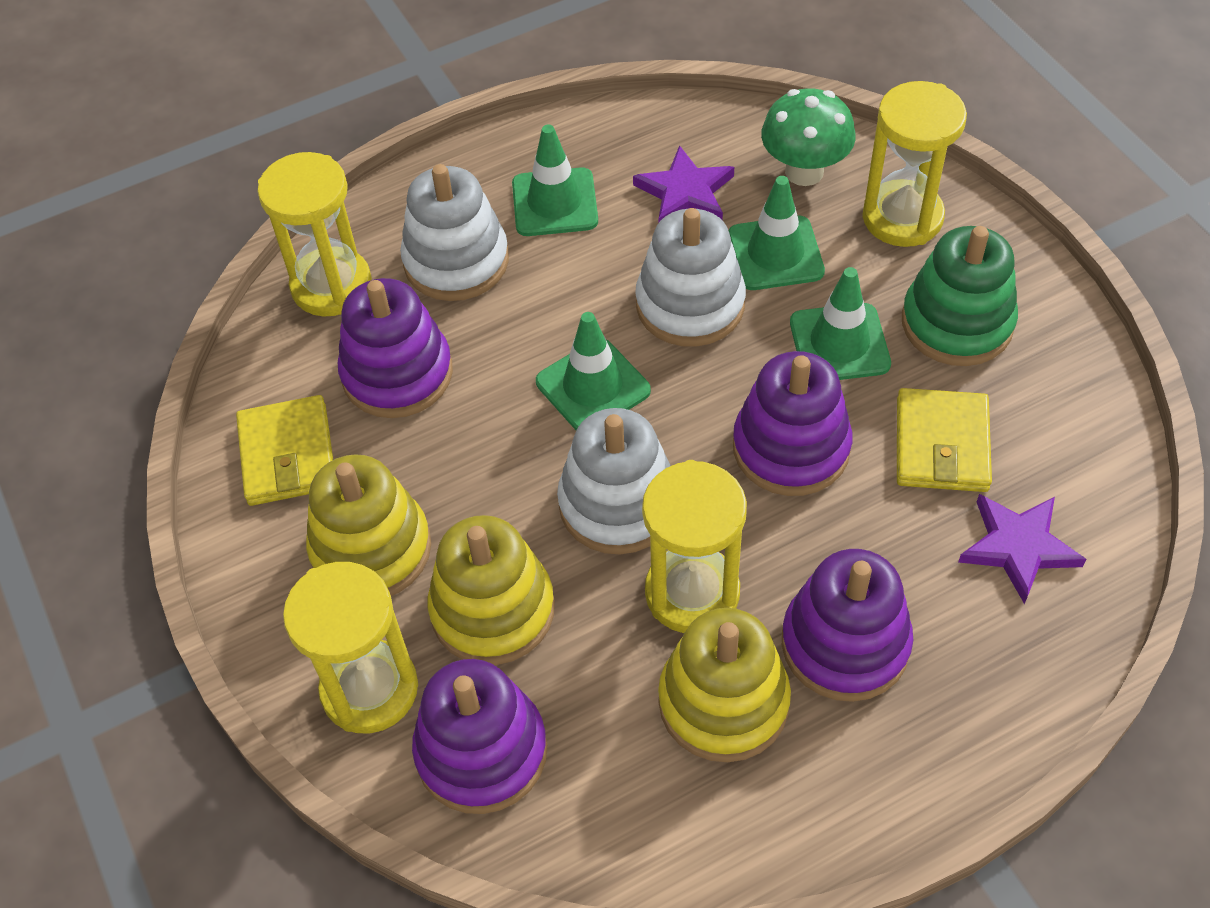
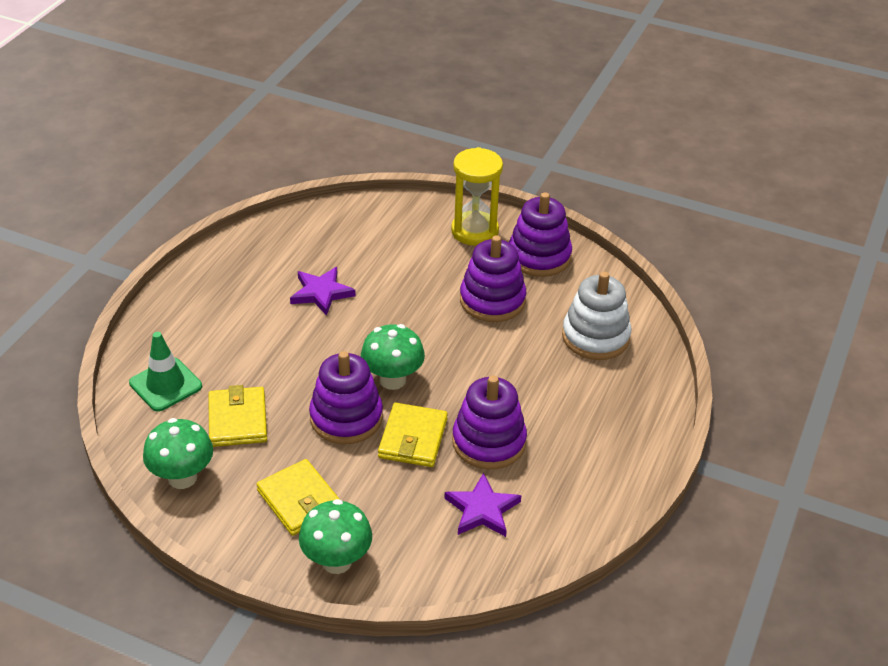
green mushroom: 1 -> 3
green stacking toy: 1 -> 0
green traffic cone: 4 -> 1
white stacking toy: 3 -> 1
yellow hourglass: 4 -> 1
yellow stacking toy: 3 -> 0
yellow wallet: 2 -> 3

